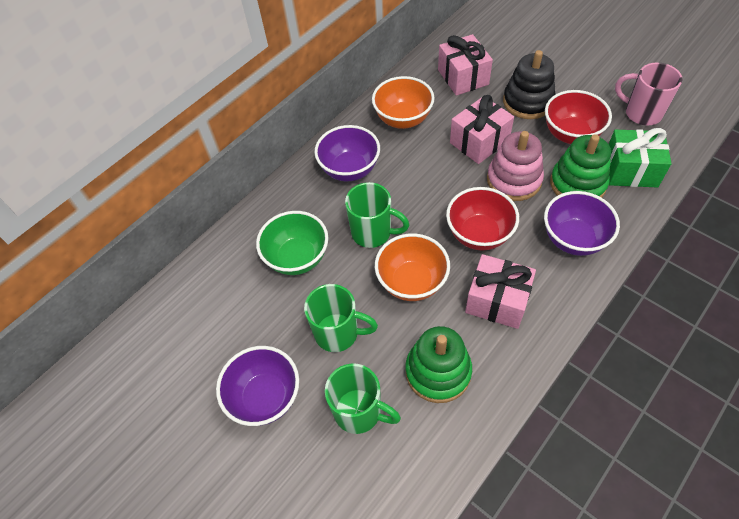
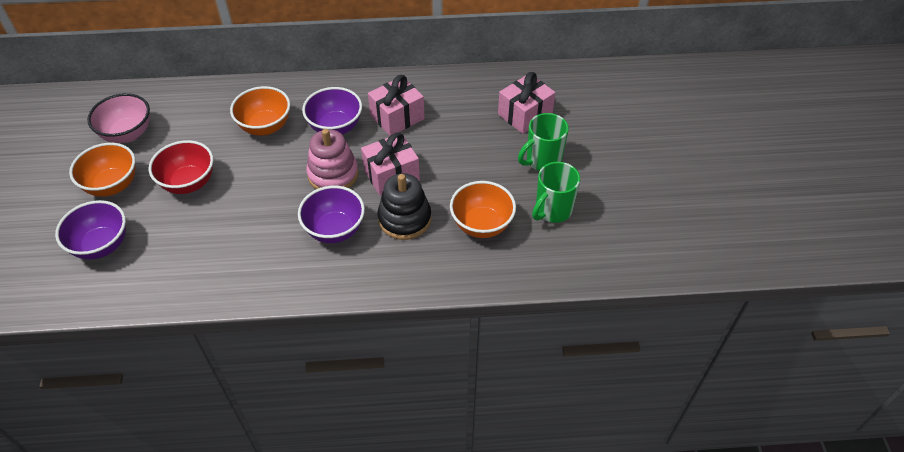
green bowl: 1 -> 0
green gift: 1 -> 0
green mug: 3 -> 2
green stacking toy: 2 -> 0
orange bowl: 2 -> 3
pink bowl: 0 -> 1
pink mug: 1 -> 0
red bowl: 2 -> 1

